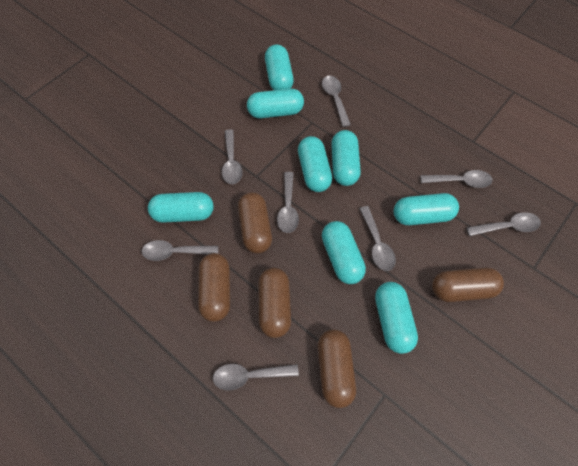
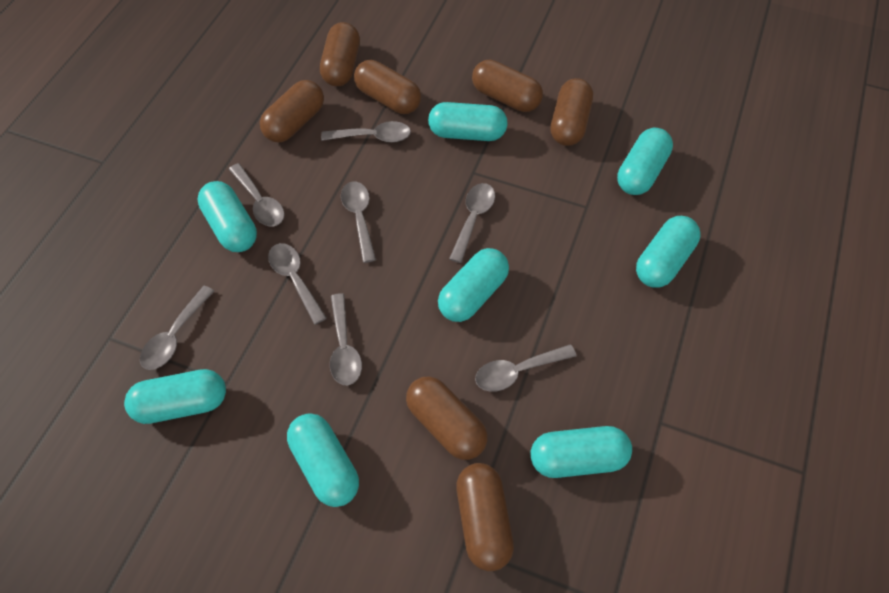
brown capsule: 5 -> 7

